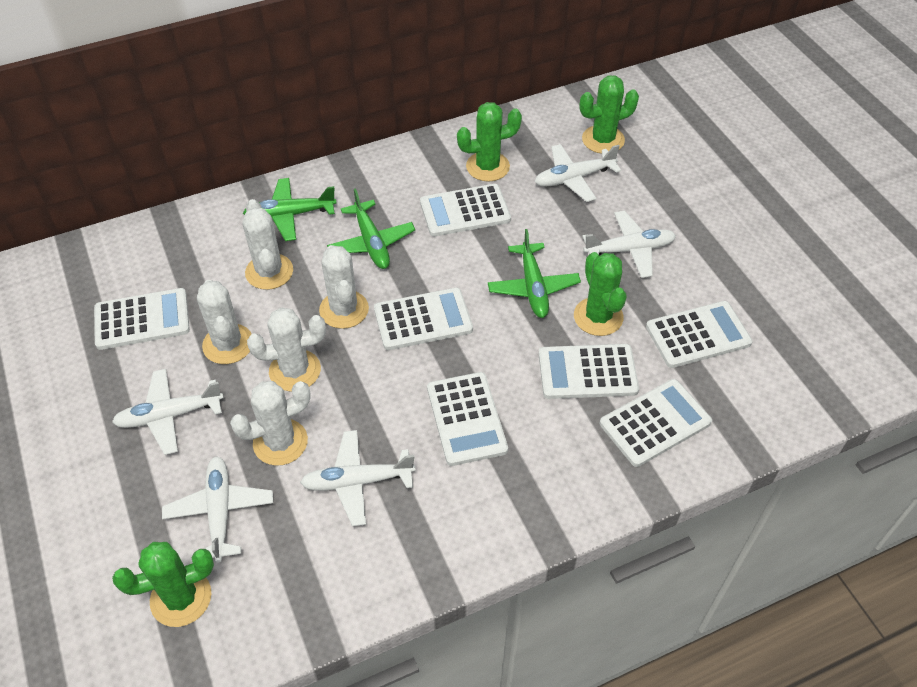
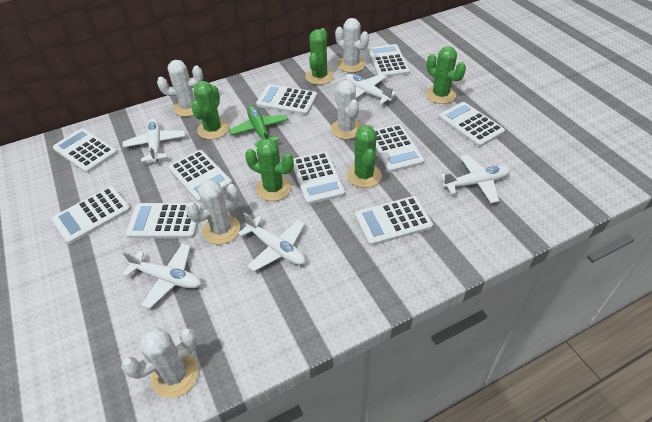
green cactus: 4 -> 5
green plane: 3 -> 1
white calculator: 7 -> 10

